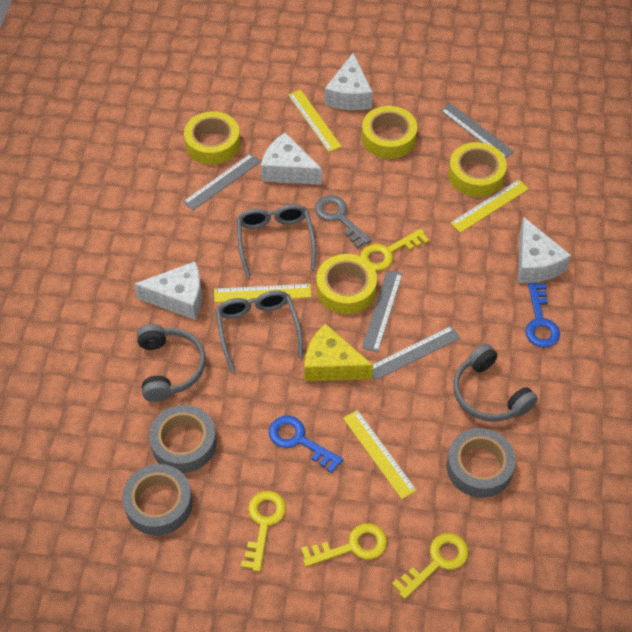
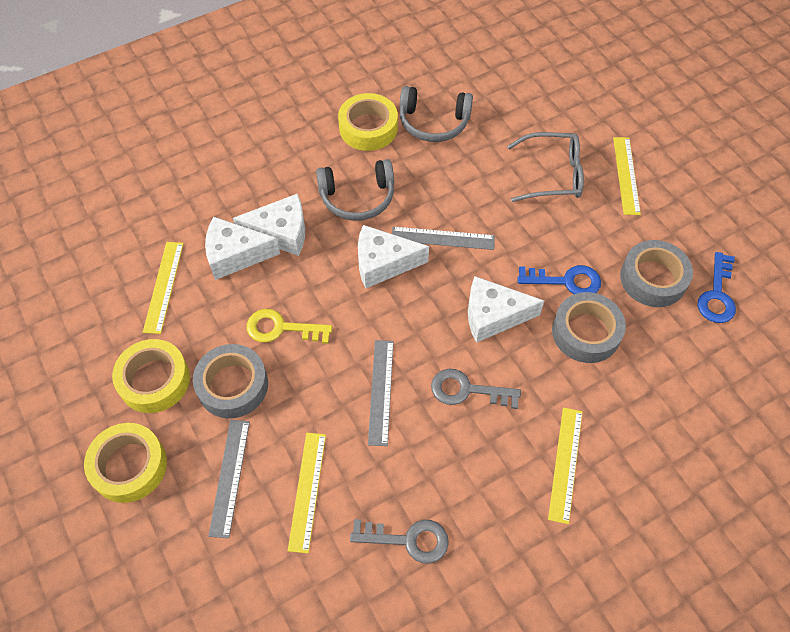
grey glasses: 2 -> 1
grey key: 1 -> 2
grey ruler: 4 -> 3
yellow cheese: 1 -> 0
yellow key: 4 -> 1
yellow tape: 4 -> 3

